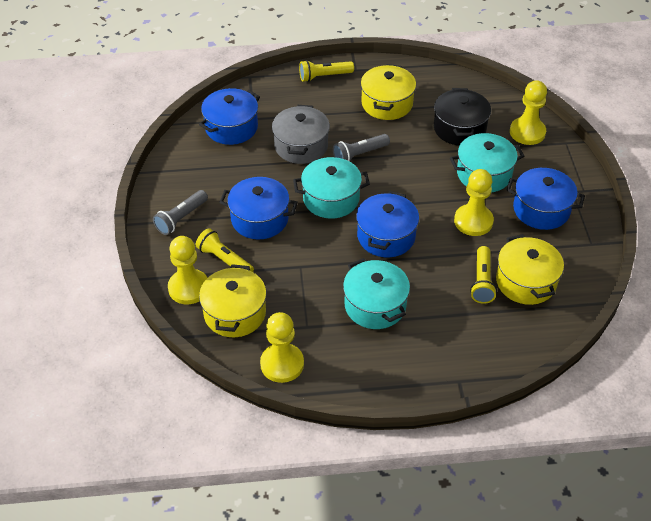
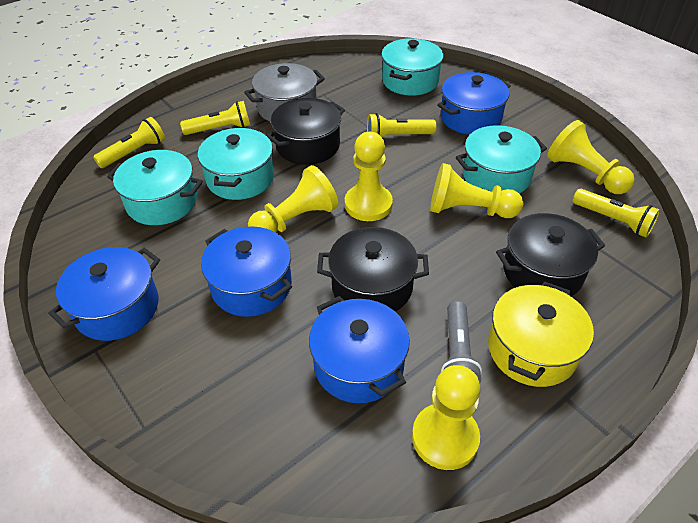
black pot: 1 -> 3
grey flashlight: 2 -> 1
turquoise pot: 3 -> 4
yellow flashlight: 3 -> 4
yellow pawn: 4 -> 5
yellow pot: 3 -> 1

